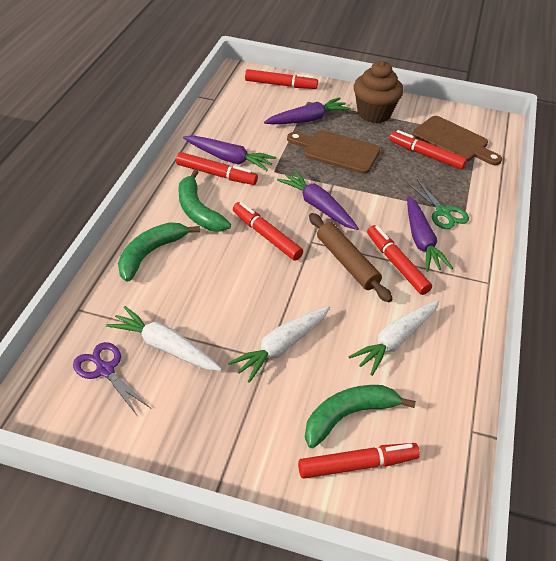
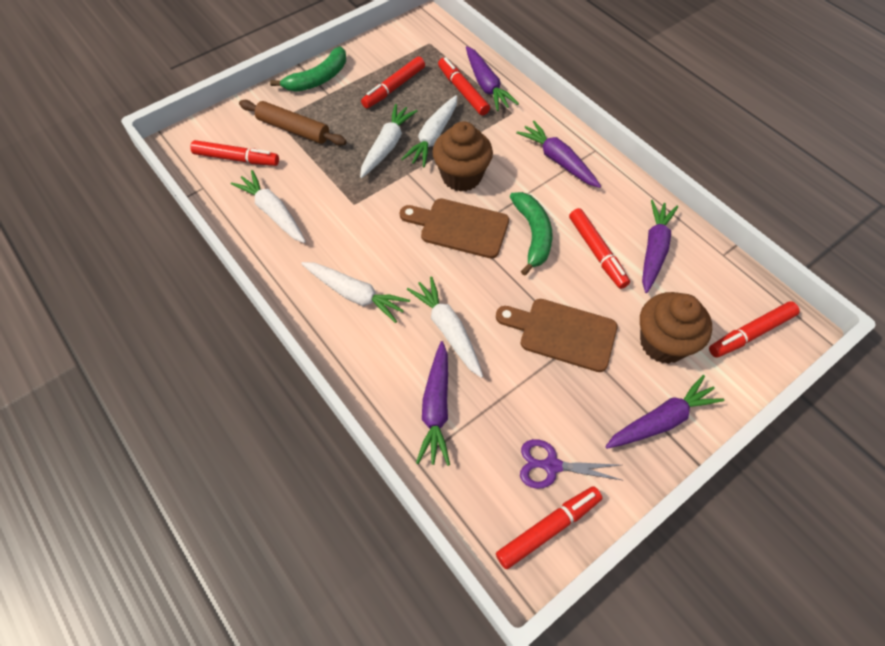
brown cupcake: 1 -> 2
green banana: 3 -> 2
green scissors: 1 -> 0
purple carrot: 4 -> 5
white carrot: 3 -> 5

